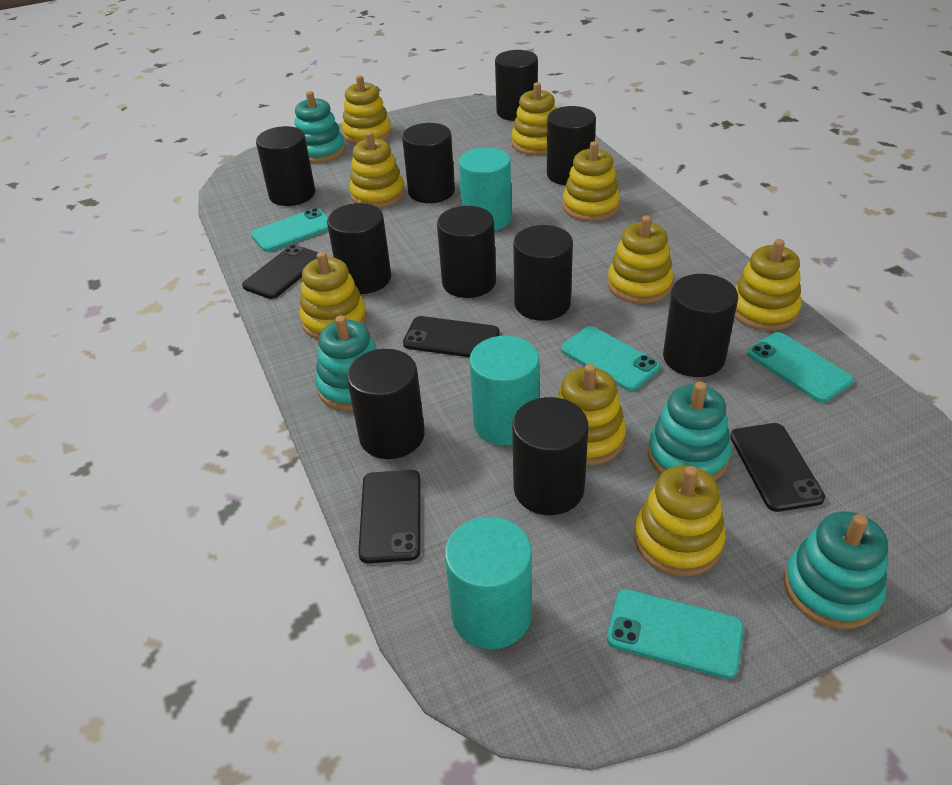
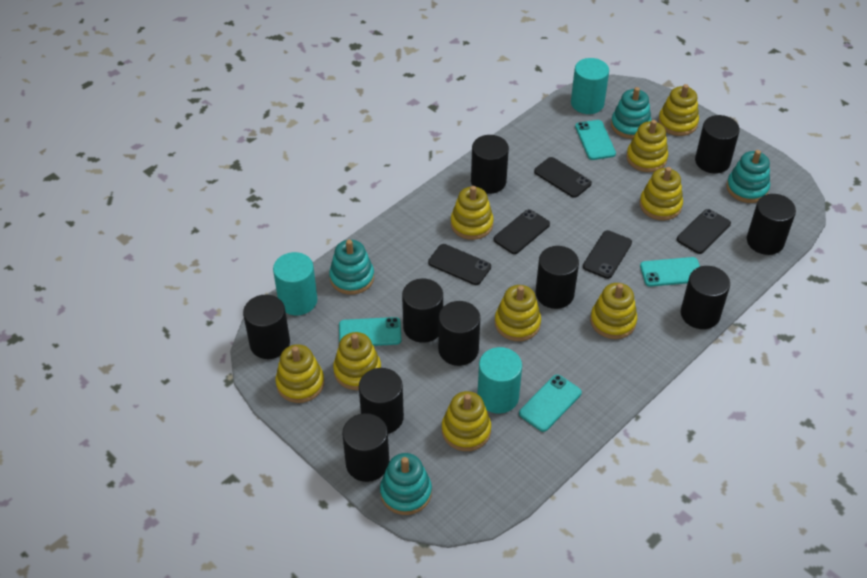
black phone: 4 -> 5

